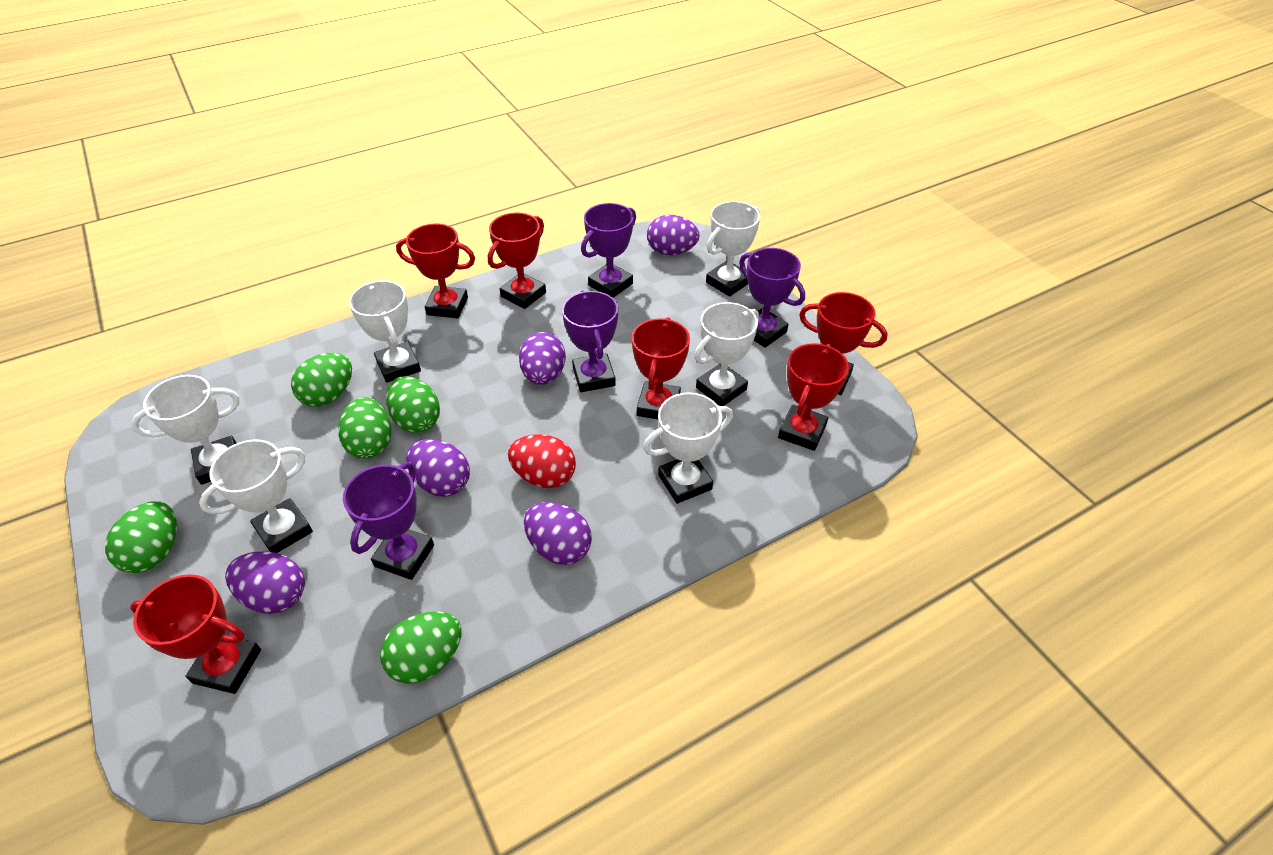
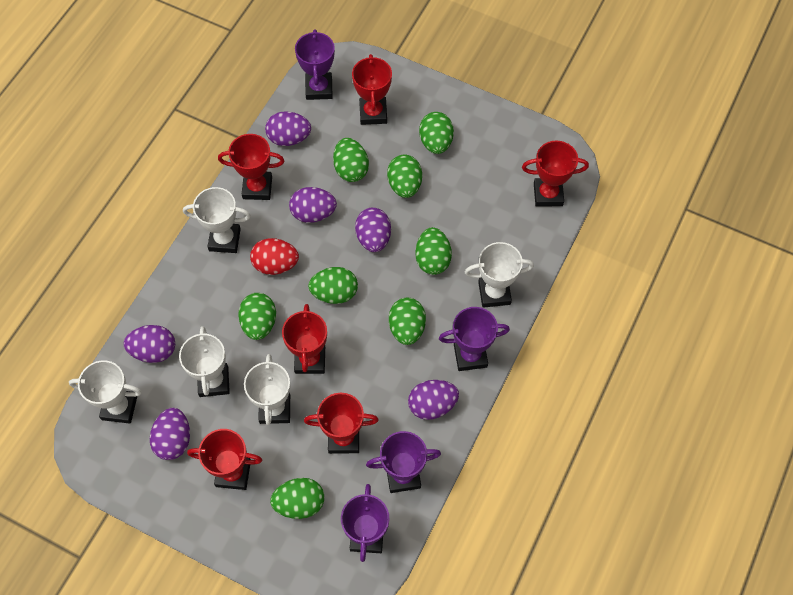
green egg: 5 -> 8
purple egg: 5 -> 6
white trophy: 6 -> 5

